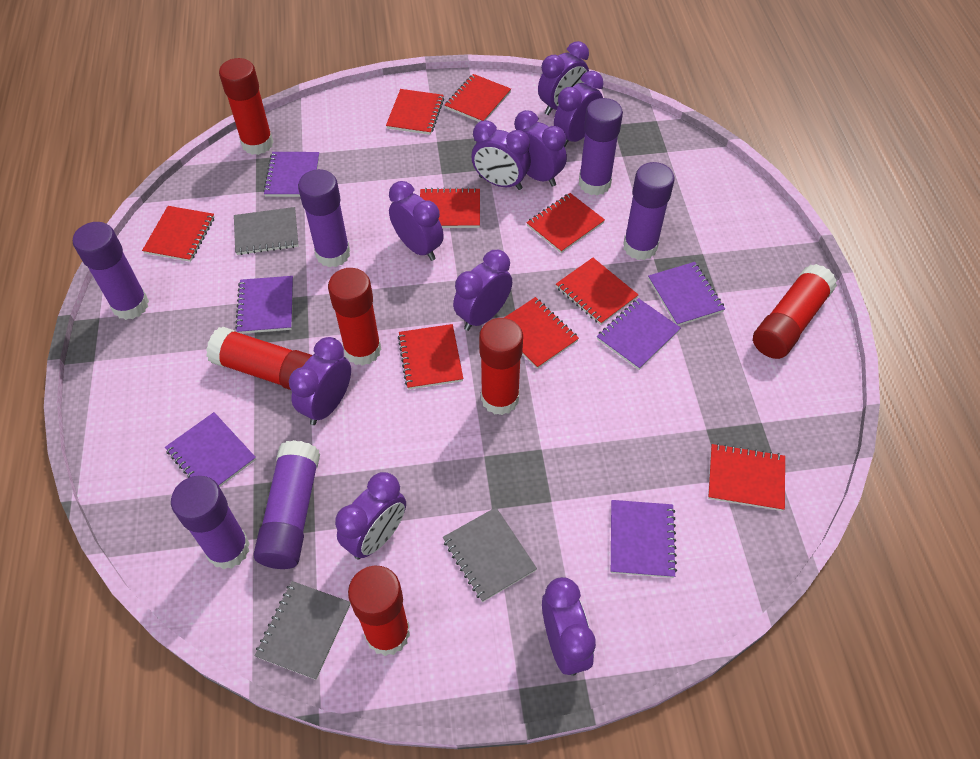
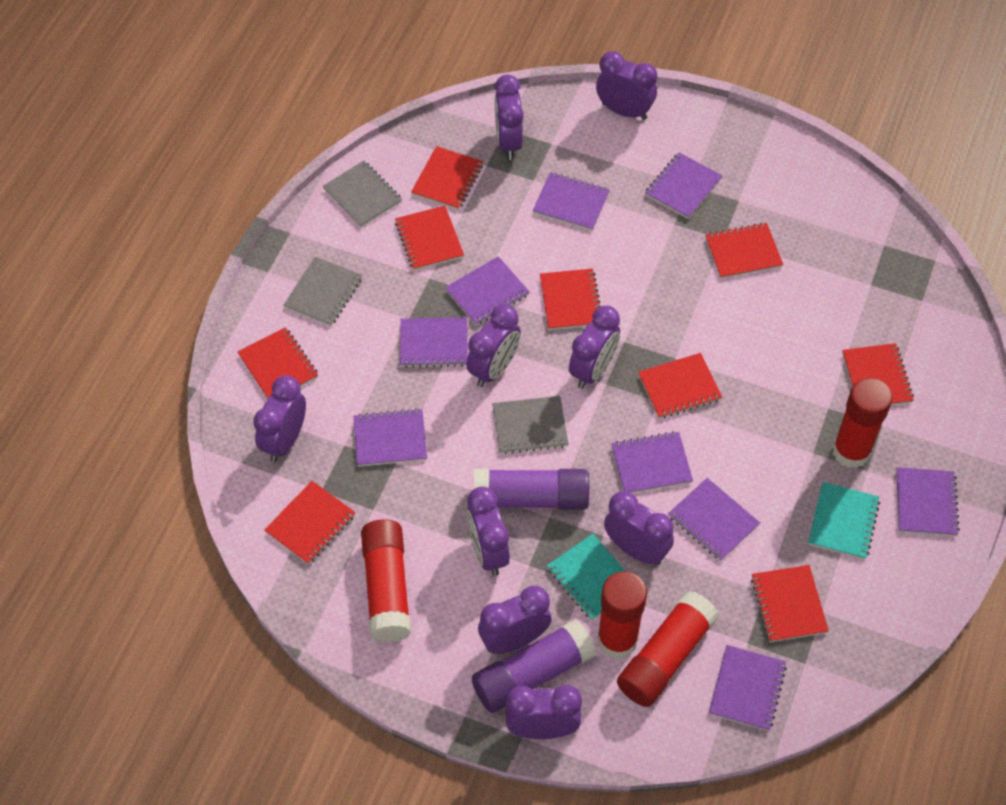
purple glue stick: 6 -> 2
purple notebook: 6 -> 9
red glue stick: 6 -> 4
turquoise notebook: 0 -> 2

